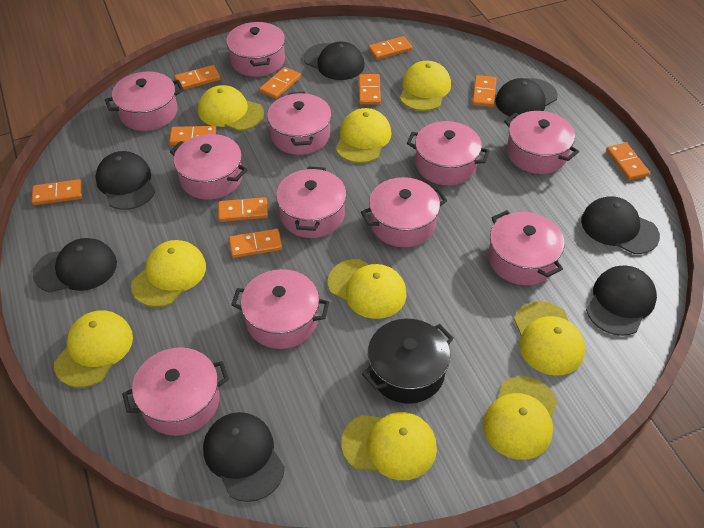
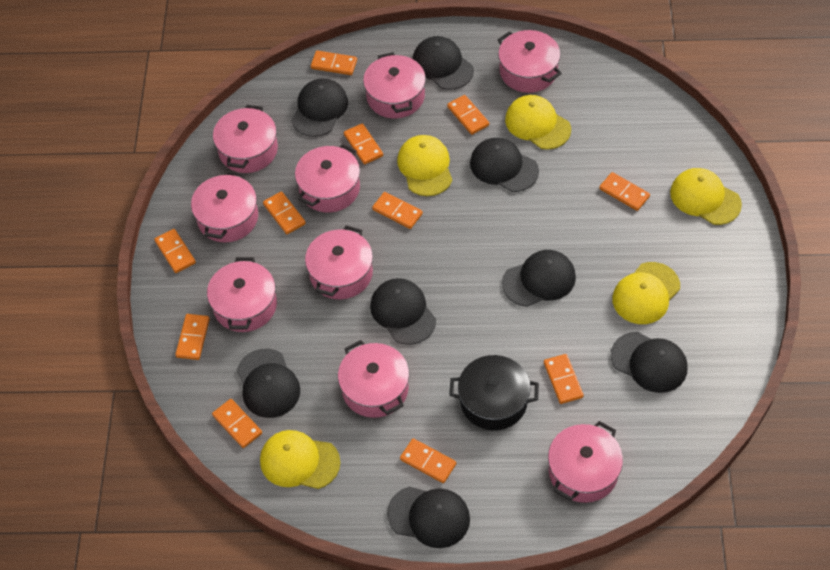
black cap: 7 -> 8
orange domino: 10 -> 11
pink pot: 11 -> 9
yellow cap: 9 -> 5

